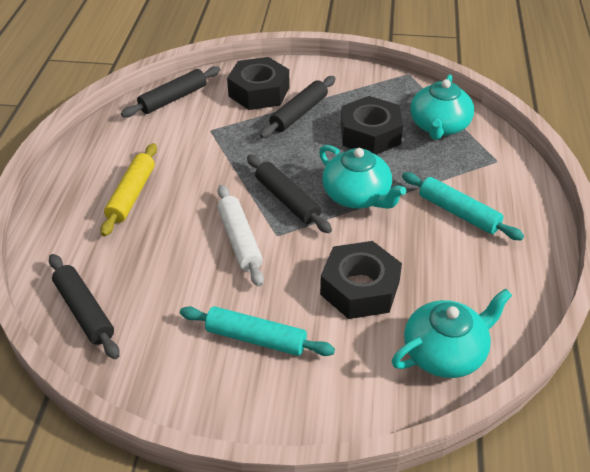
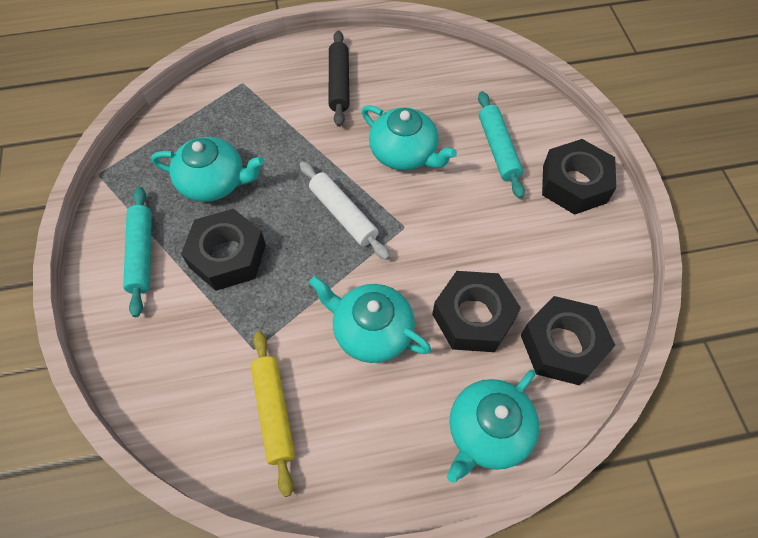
black nut: 3 -> 4
black rolling pin: 4 -> 1
turquoise teapot: 3 -> 4

